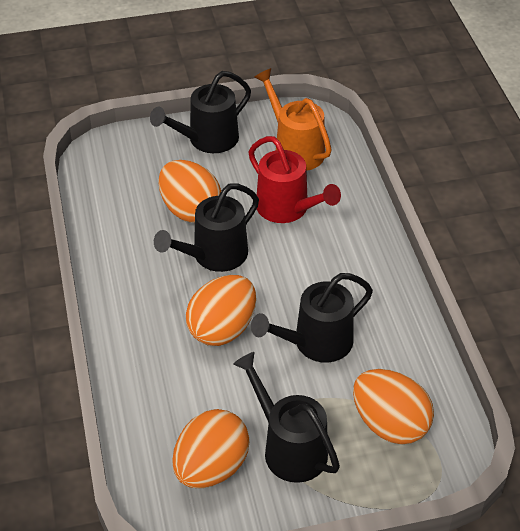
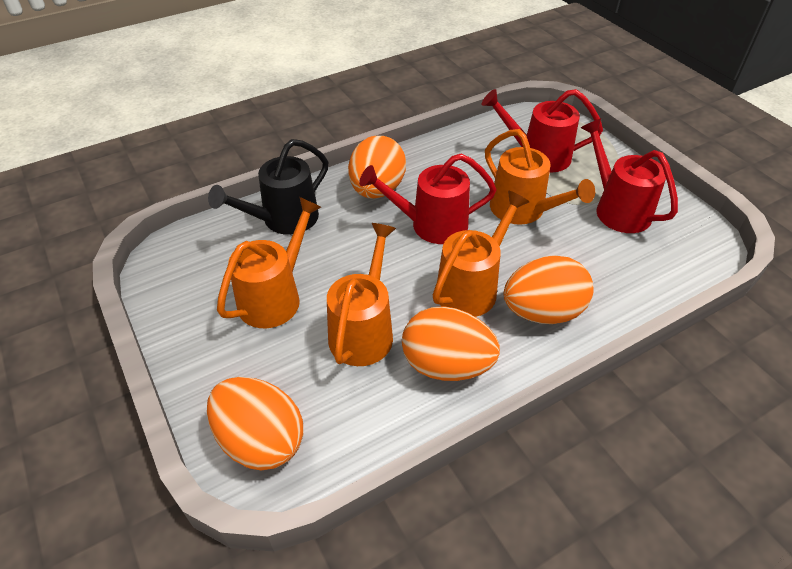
black watering can: 4 -> 1
orange watering can: 1 -> 4
red watering can: 1 -> 3

